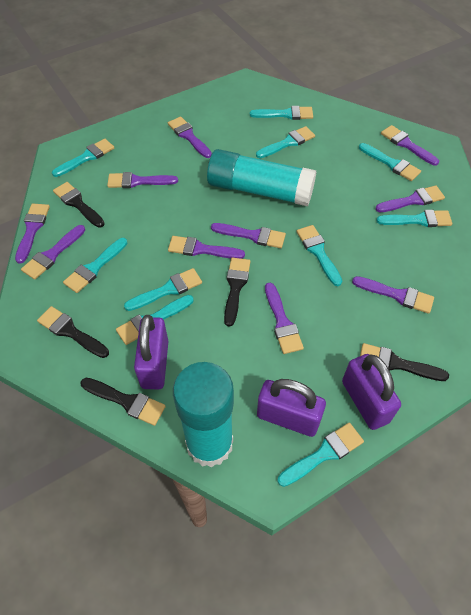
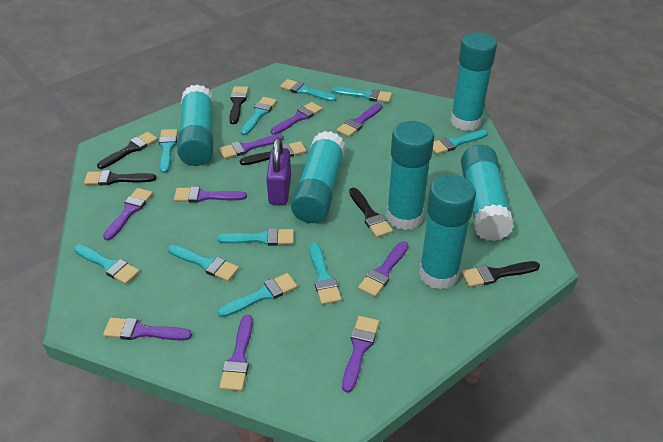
black brush: 5 -> 6
purple brush: 10 -> 9
purple padlock: 3 -> 1
turquoise glue stick: 2 -> 6

